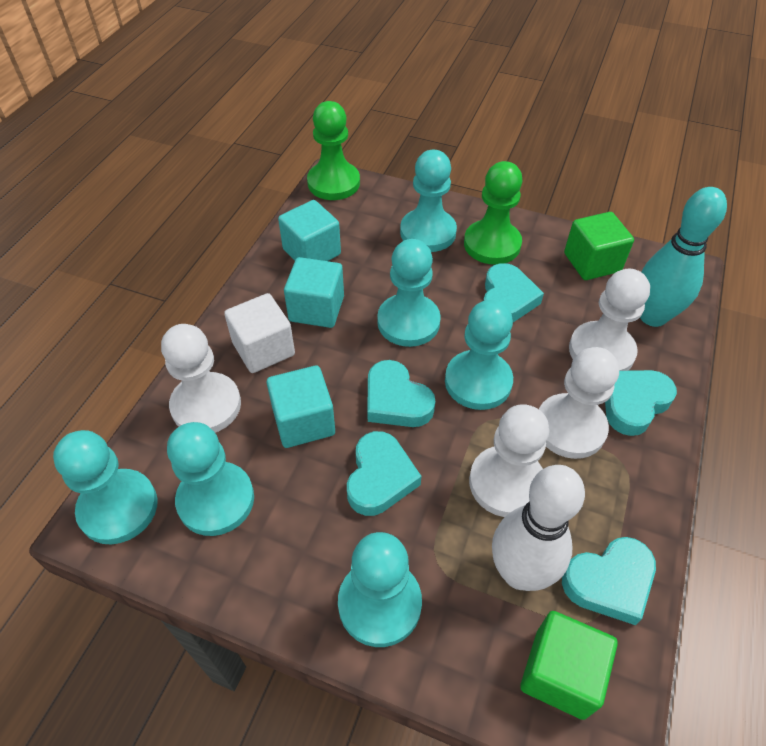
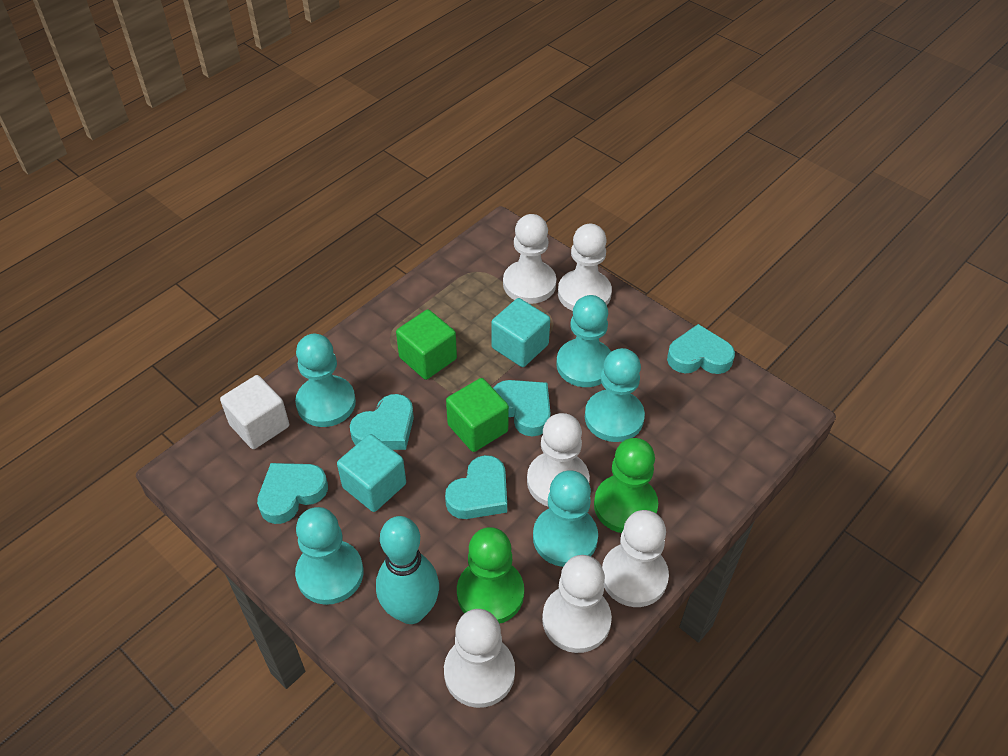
turquoise cube: 3 -> 2
turquoise pawn: 6 -> 5
white bowling pin: 1 -> 0
white pawn: 4 -> 6

